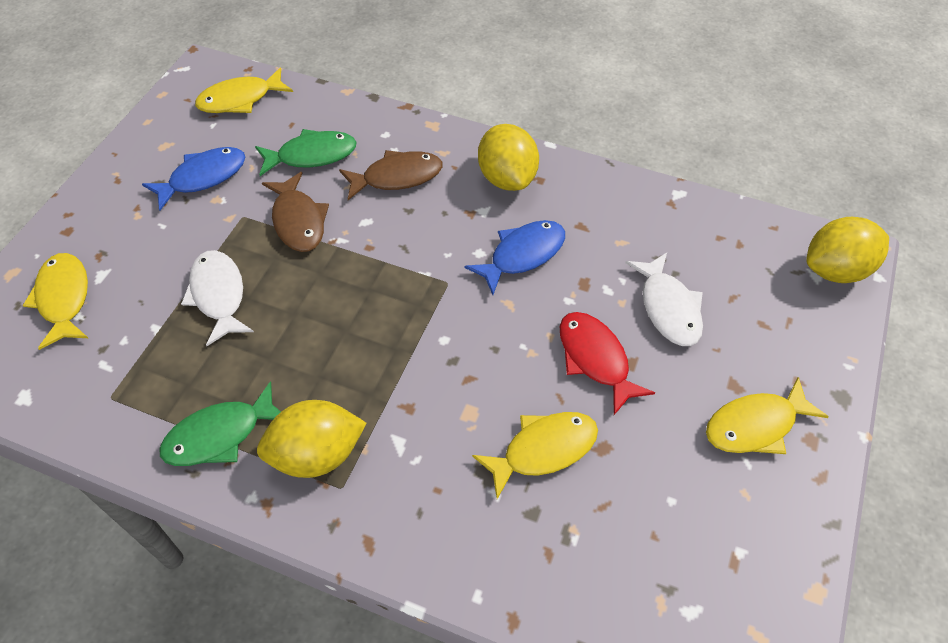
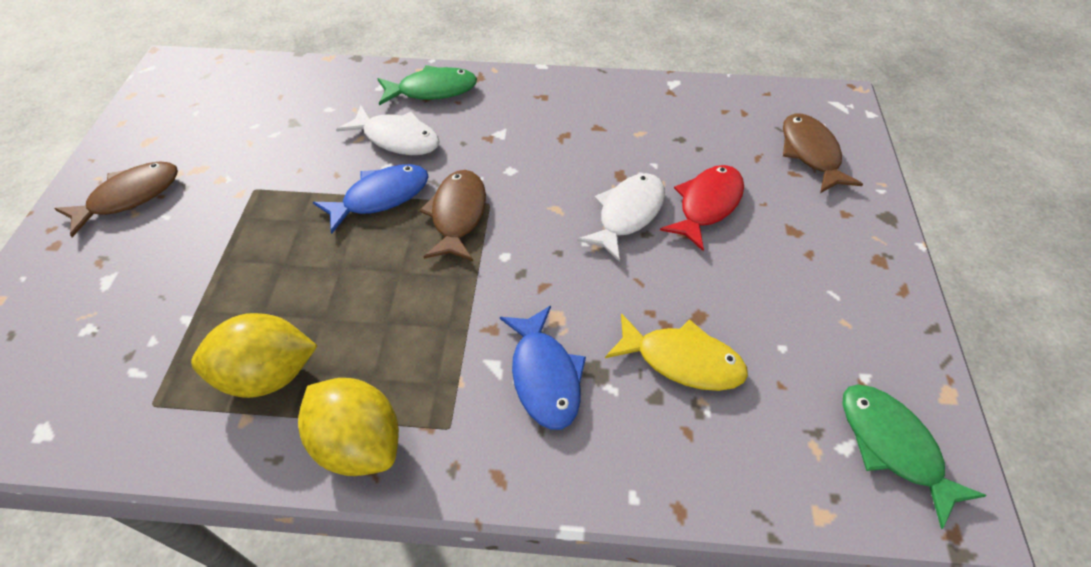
brown fish: 2 -> 3
yellow fish: 4 -> 1
yellow lemon: 3 -> 2

